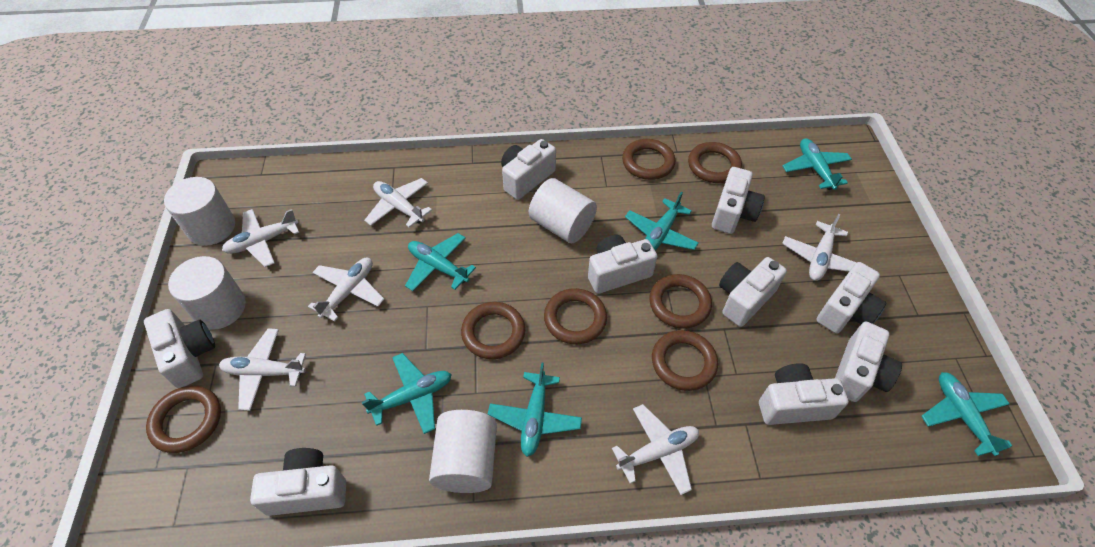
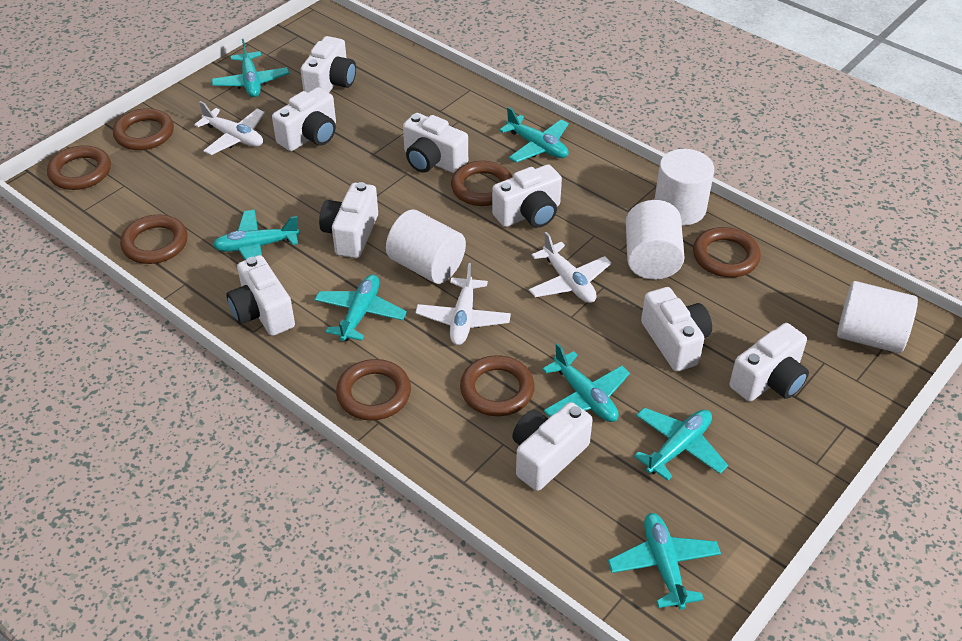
turquoise plane: 6 -> 7
white plane: 6 -> 3

